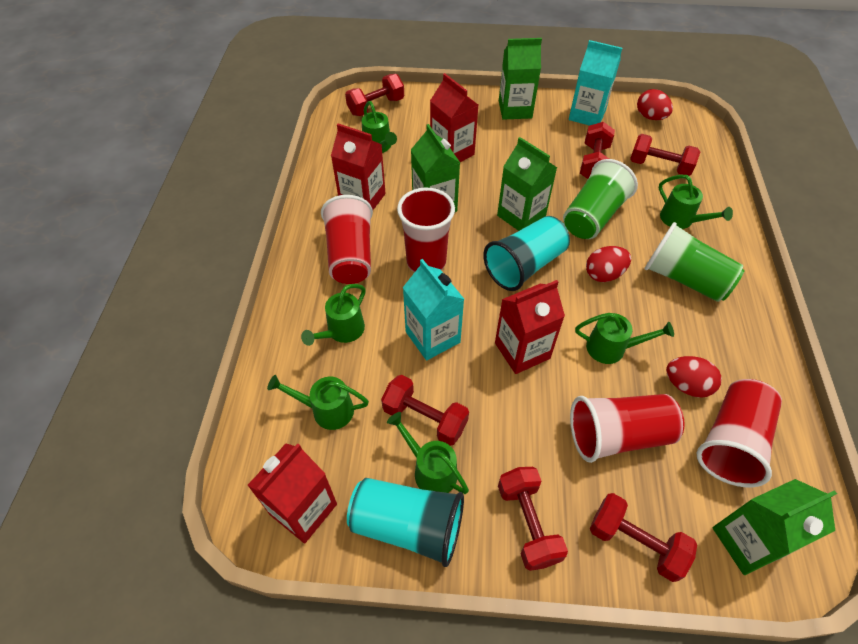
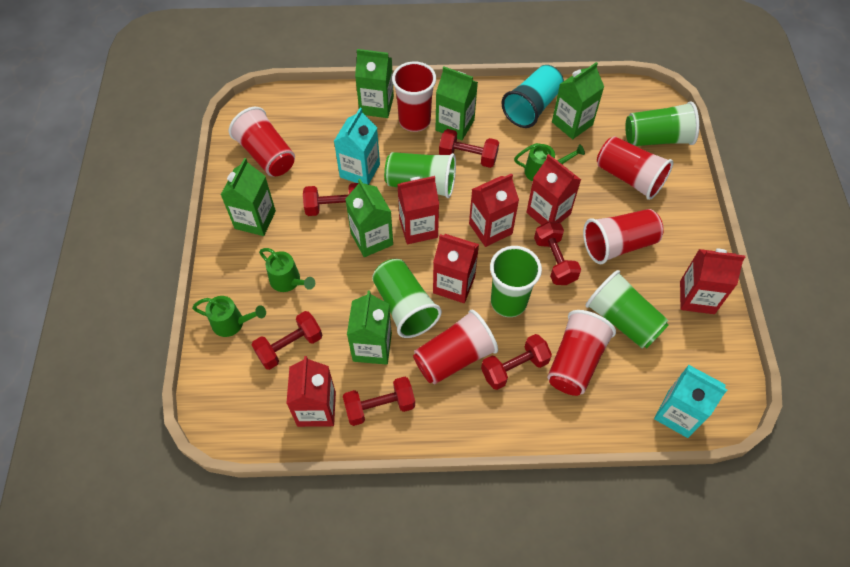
green carton: 4 -> 6
green cup: 2 -> 5
green watering can: 6 -> 3
red carton: 4 -> 6
red cup: 4 -> 6
red egg: 3 -> 0
turquoise cup: 2 -> 1

